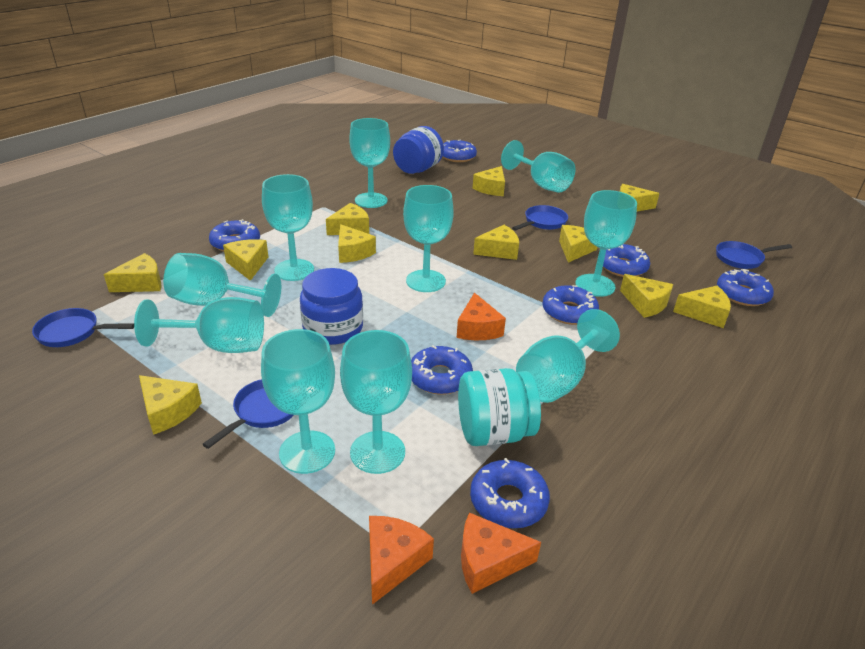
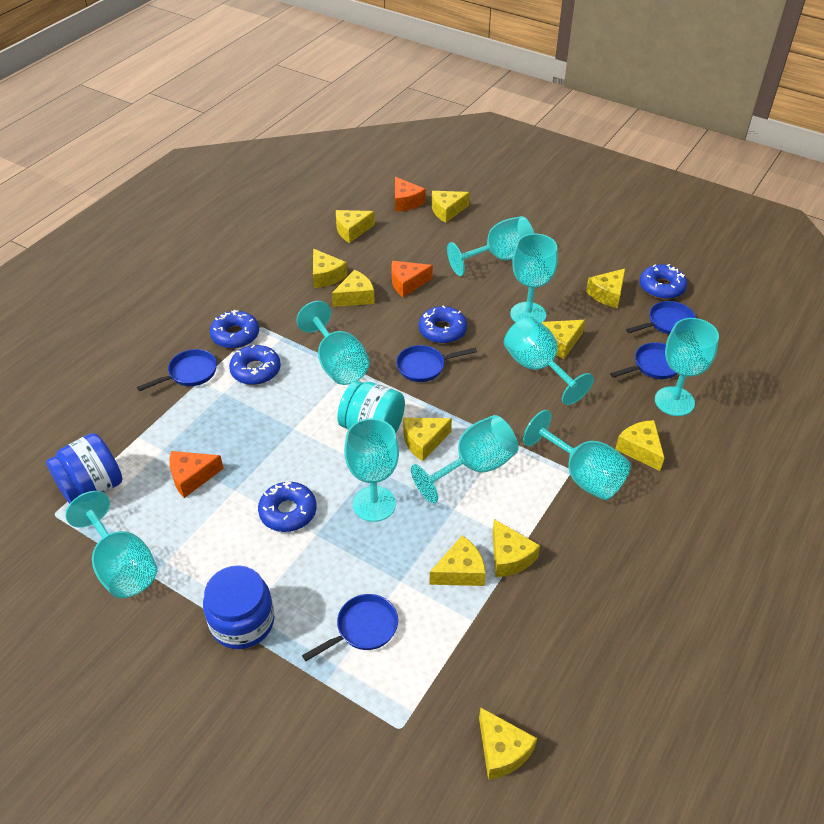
blue donut: 7 -> 5
blue pan: 4 -> 5
turquoise goblet: 10 -> 9

